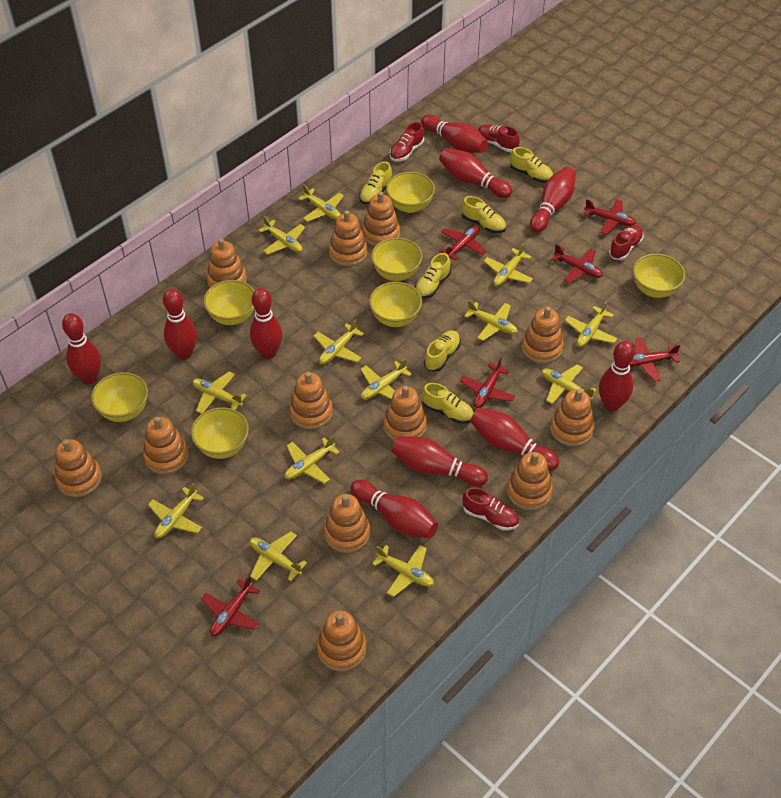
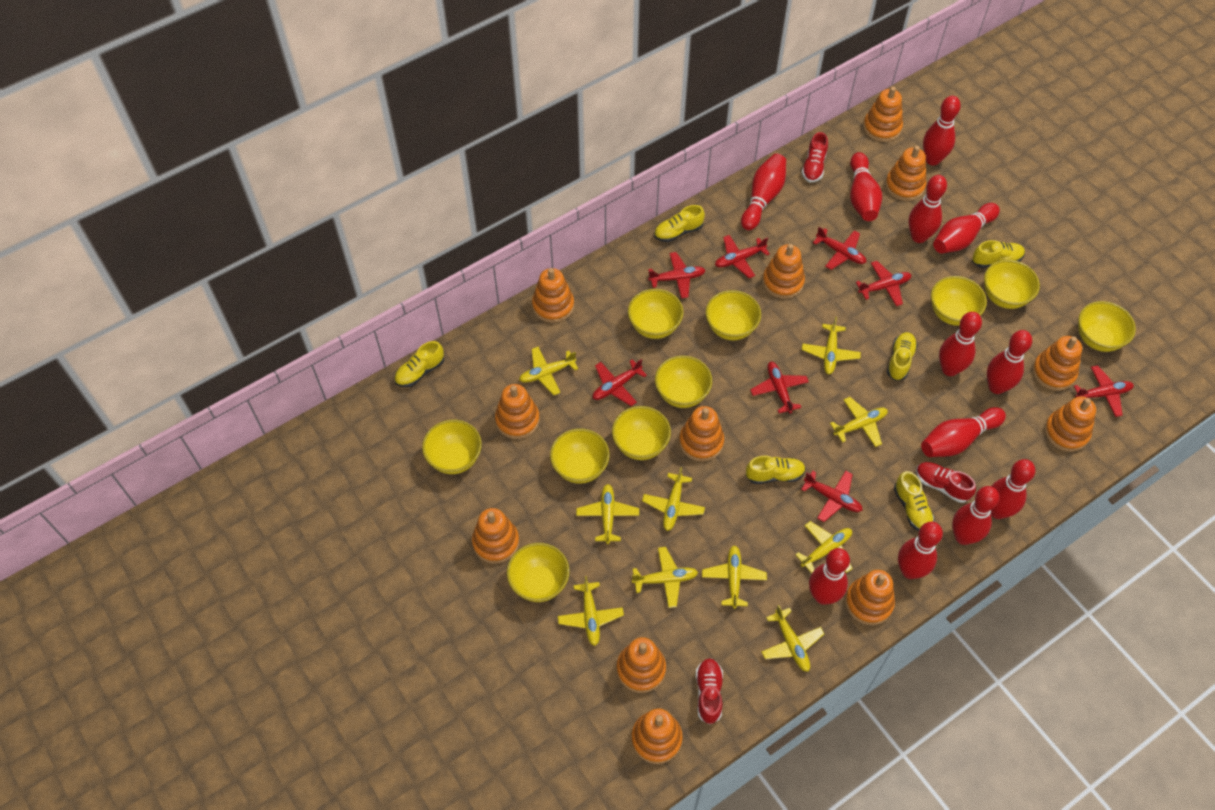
red bowling pin: 10 -> 12
red plane: 6 -> 8
red shoe: 4 -> 3
yellow bowl: 7 -> 10
yellow plane: 13 -> 10

